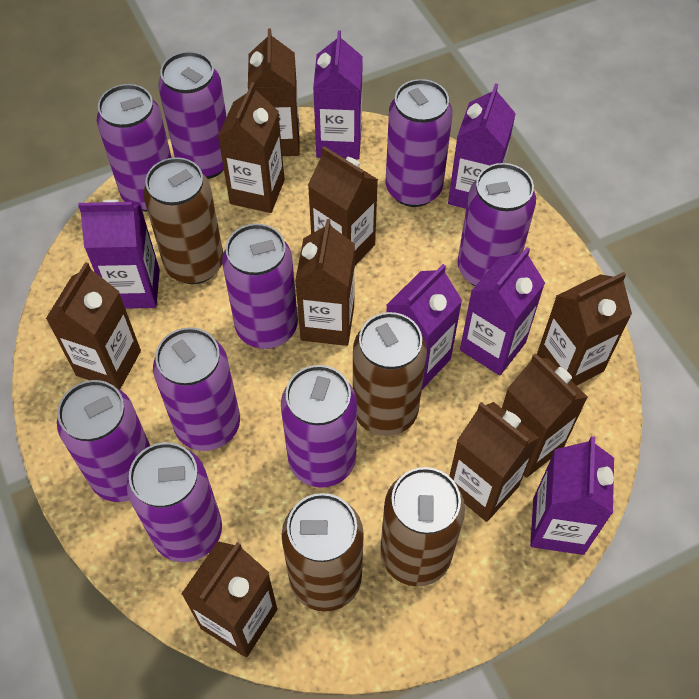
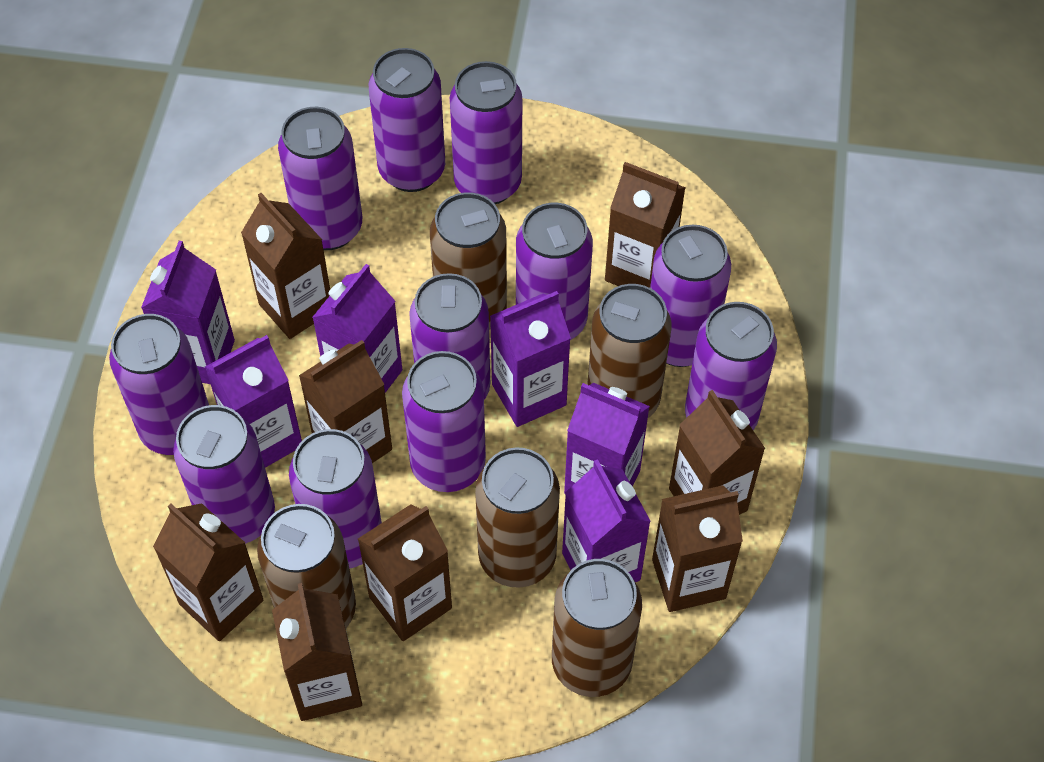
brown can: 4 -> 5
brown carton: 9 -> 8
purple can: 9 -> 11

